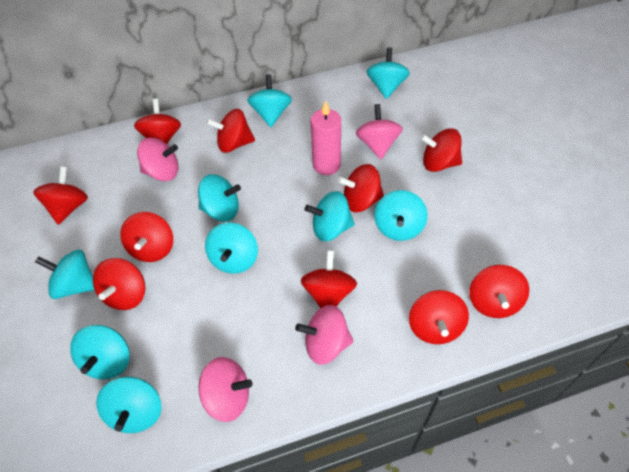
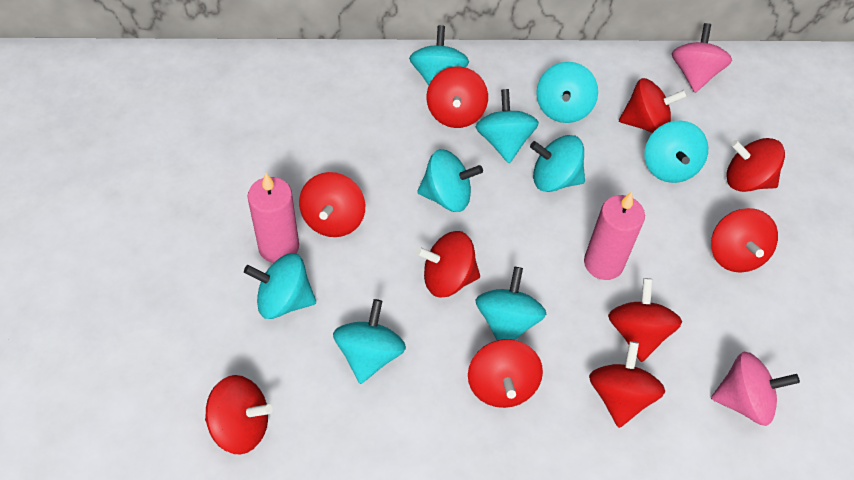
pink candle: 1 -> 2
pink spinning top: 4 -> 2

